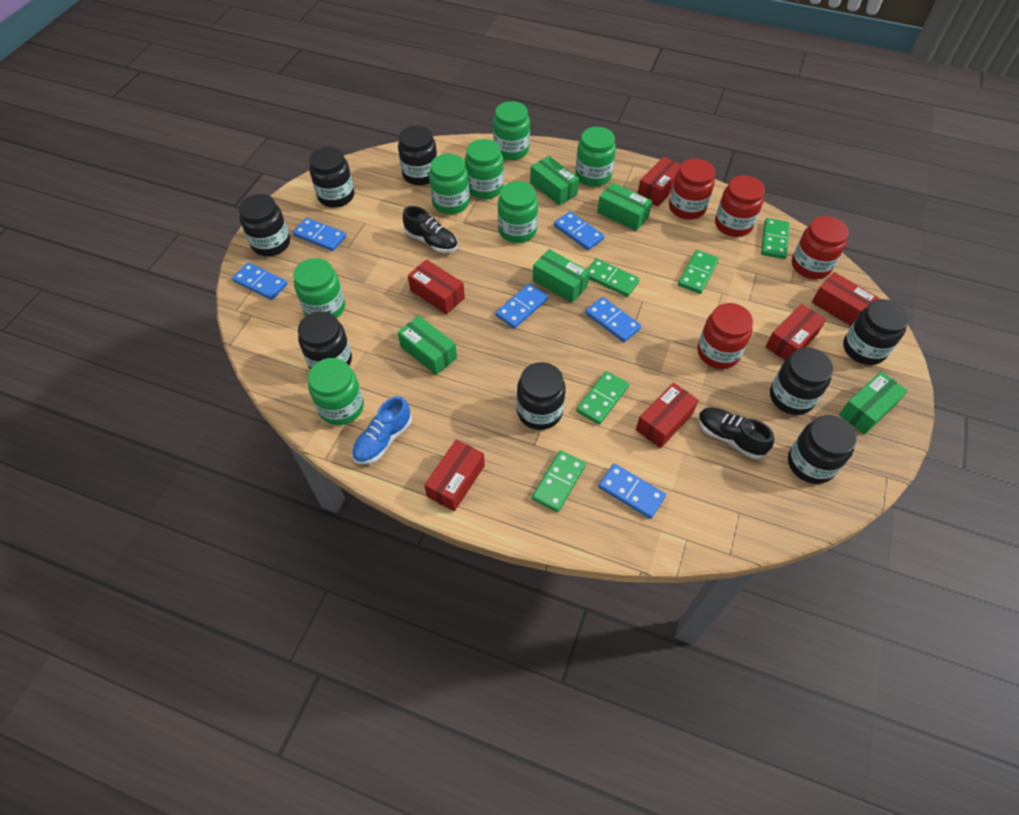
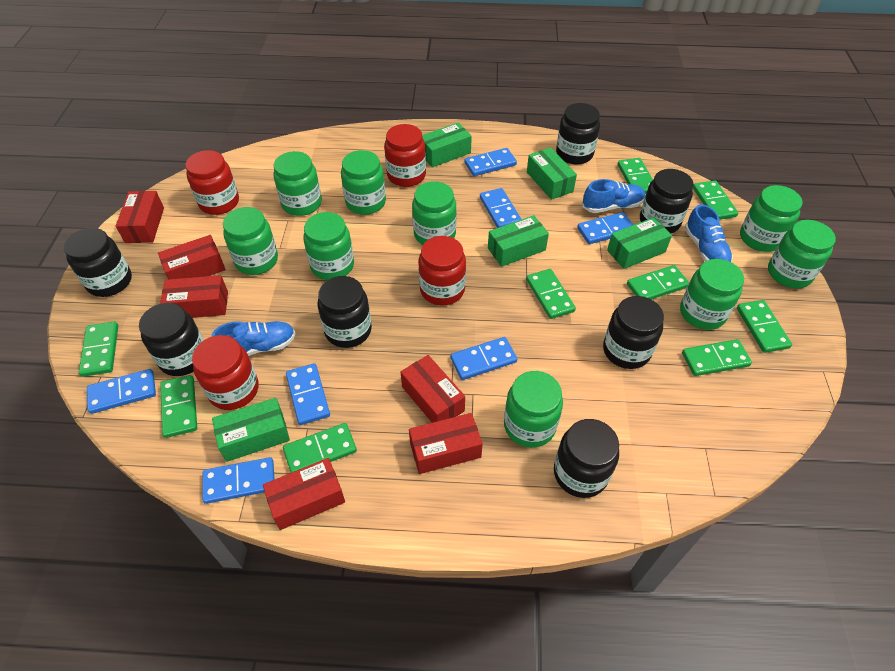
black jar: 8 -> 7
black shoe: 2 -> 0
blue domino: 6 -> 7
blue shoe: 1 -> 3
green domino: 5 -> 9
green jar: 7 -> 9

